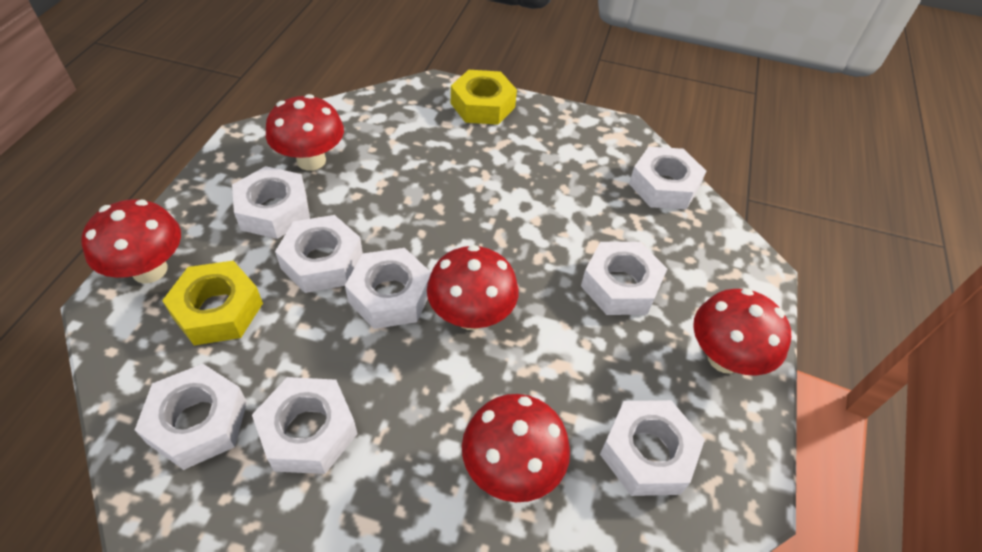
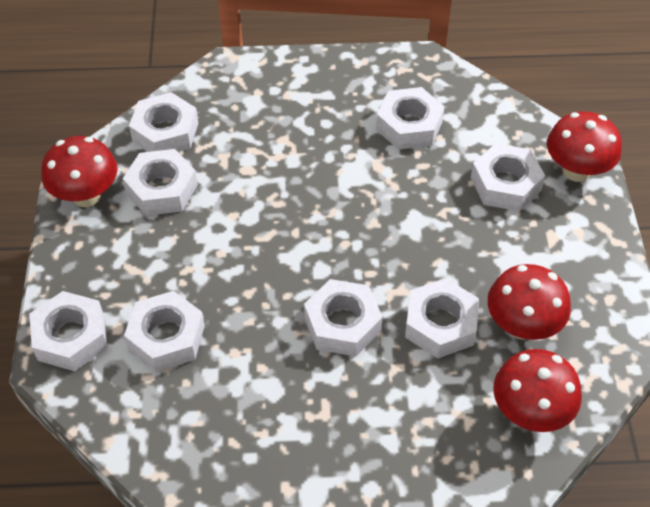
red mushroom: 5 -> 4
yellow nut: 2 -> 0

